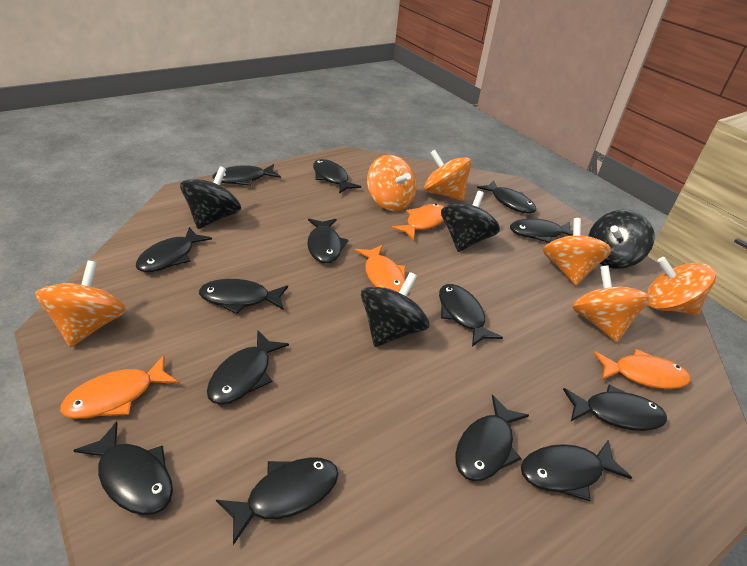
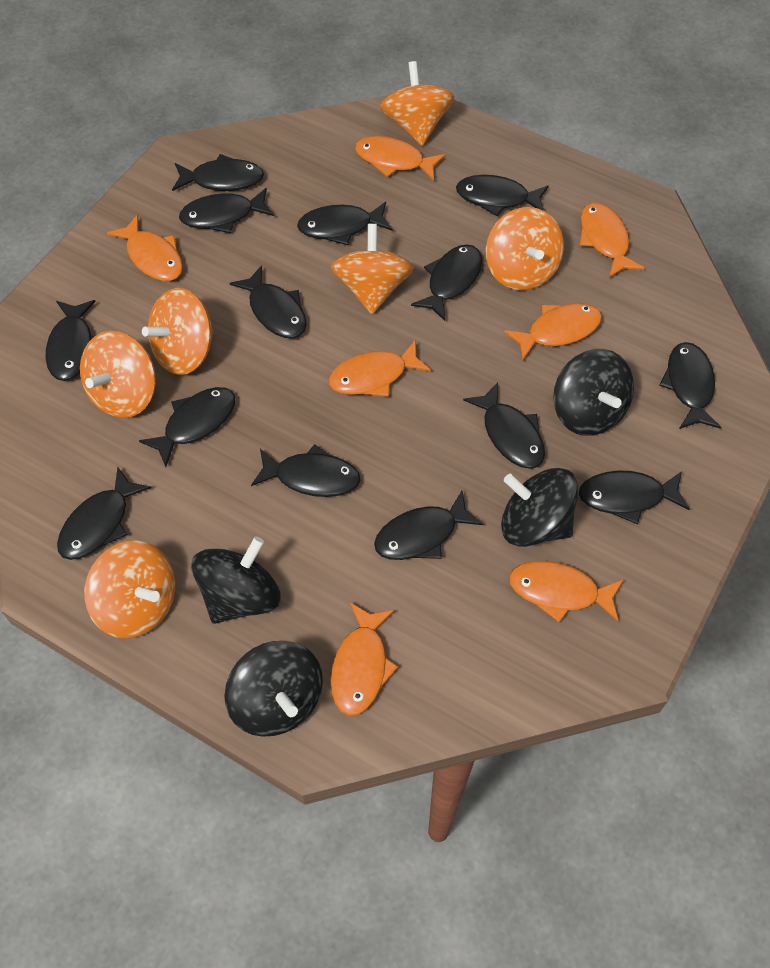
orange fish: 4 -> 7

